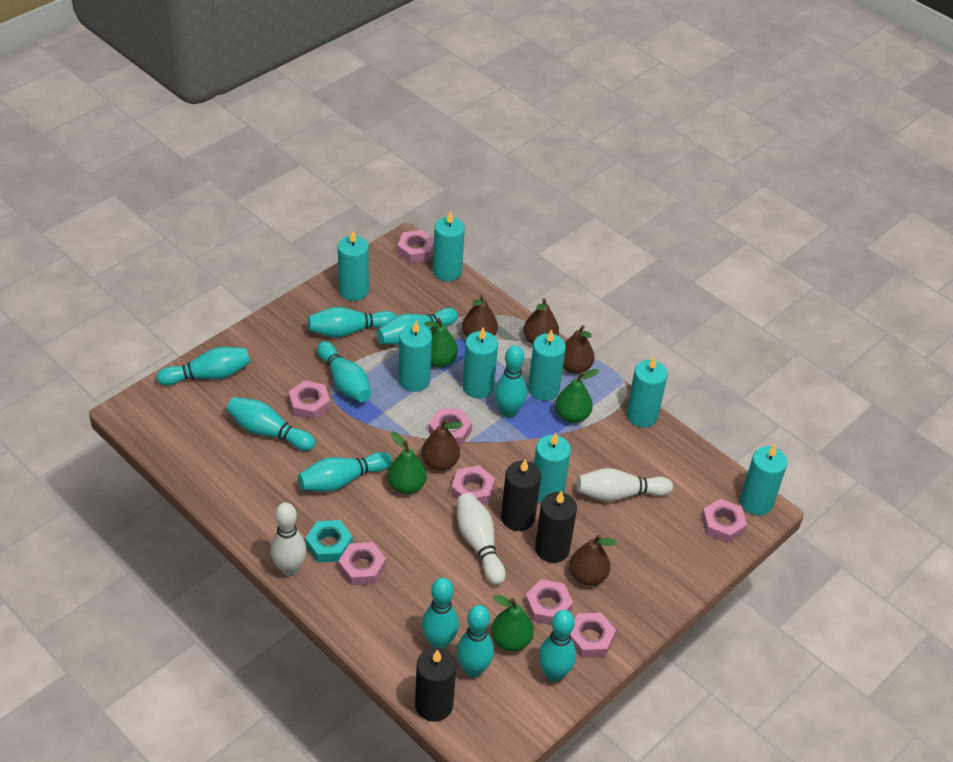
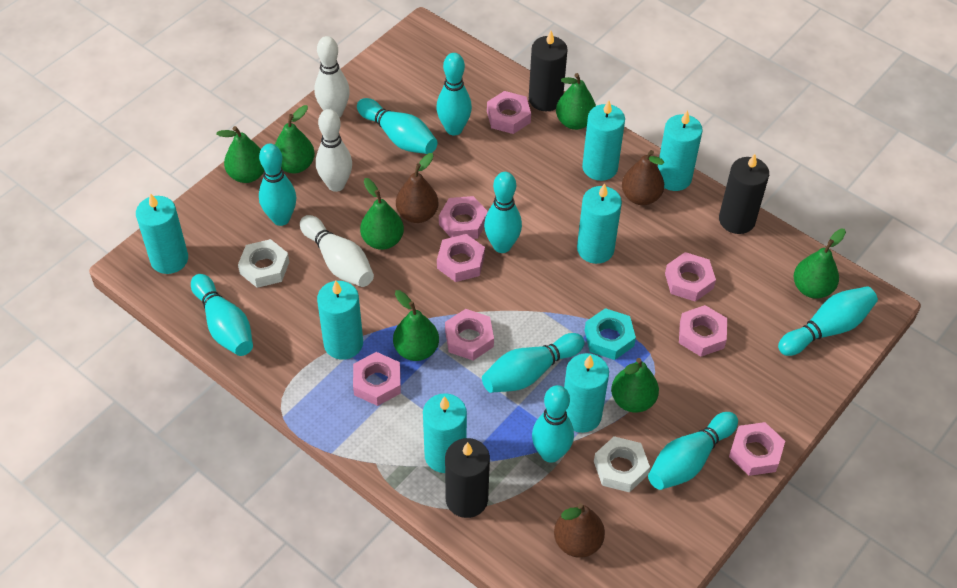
brown pear: 5 -> 3
green pear: 4 -> 7
turquoise bowling pin: 10 -> 9
turquoise candle: 8 -> 7
white nut: 0 -> 2

